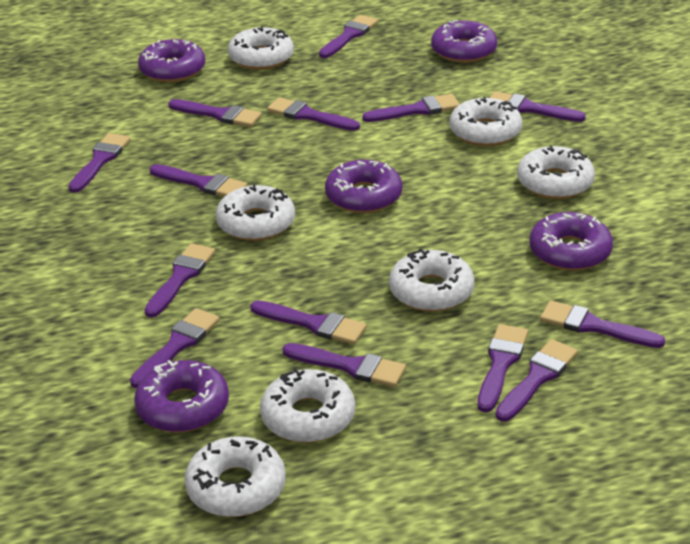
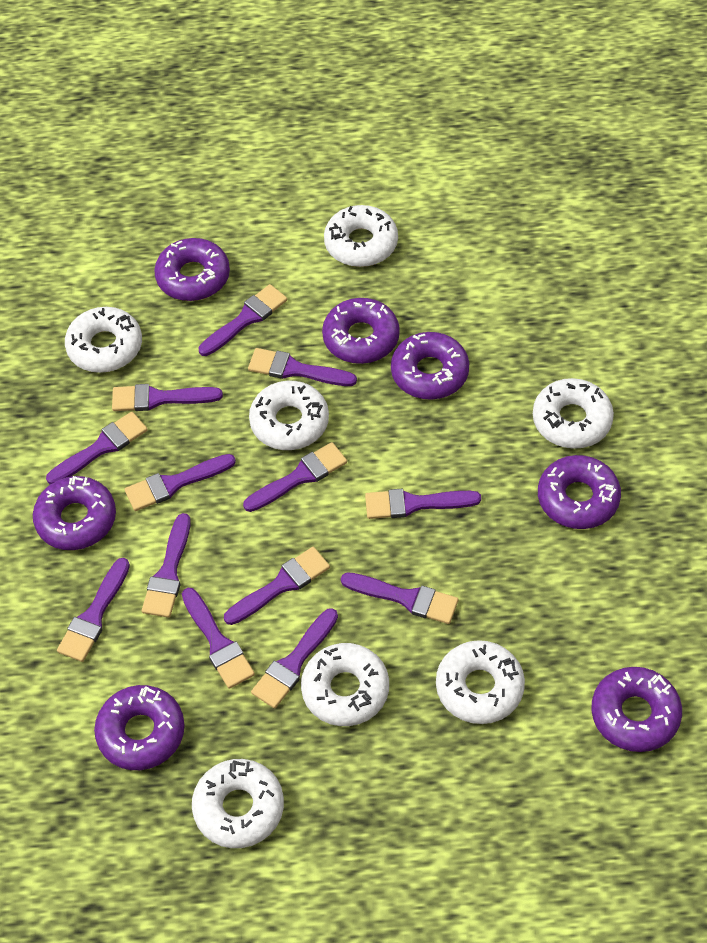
purple brush: 14 -> 13
purple donut: 5 -> 7

